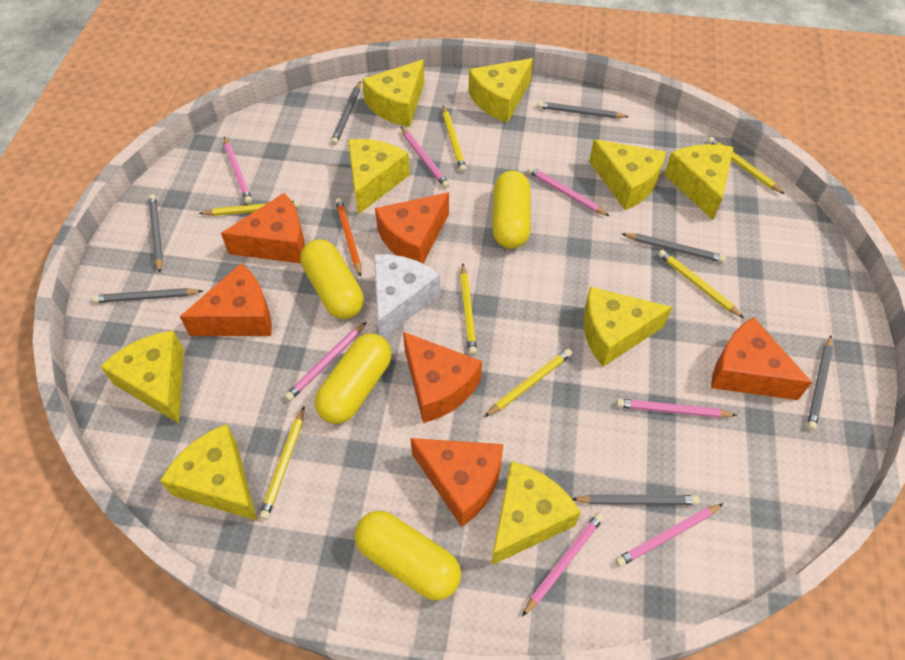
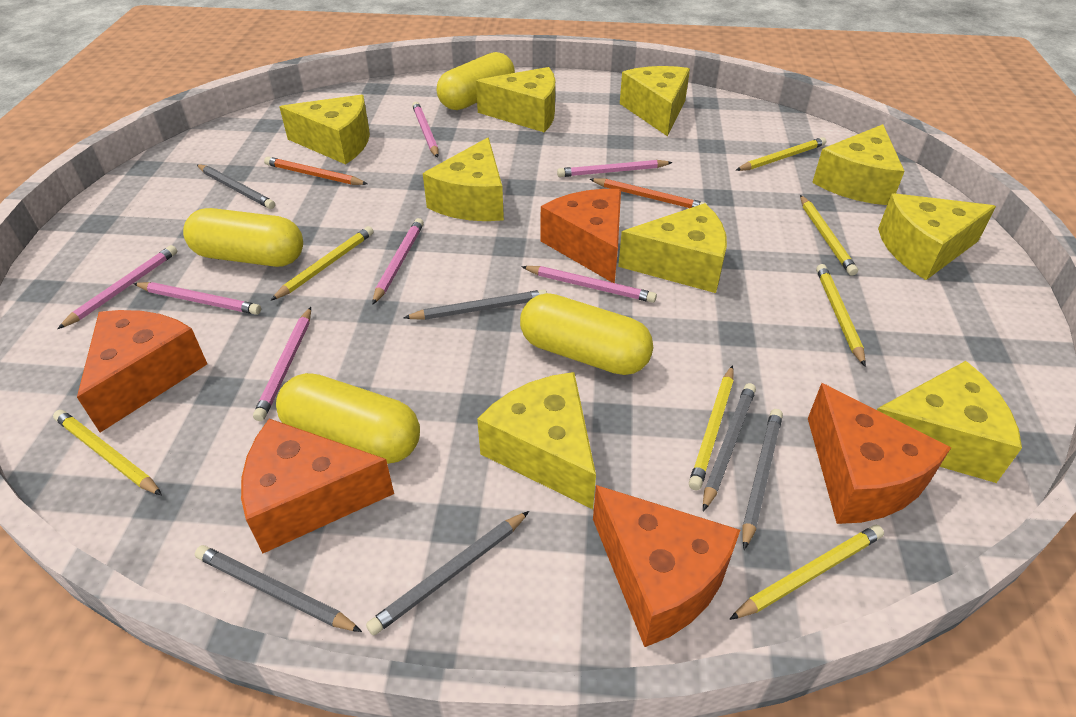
grey pencil: 7 -> 6
orange cheese: 6 -> 5
orange pencil: 1 -> 2
white cheese: 1 -> 0

